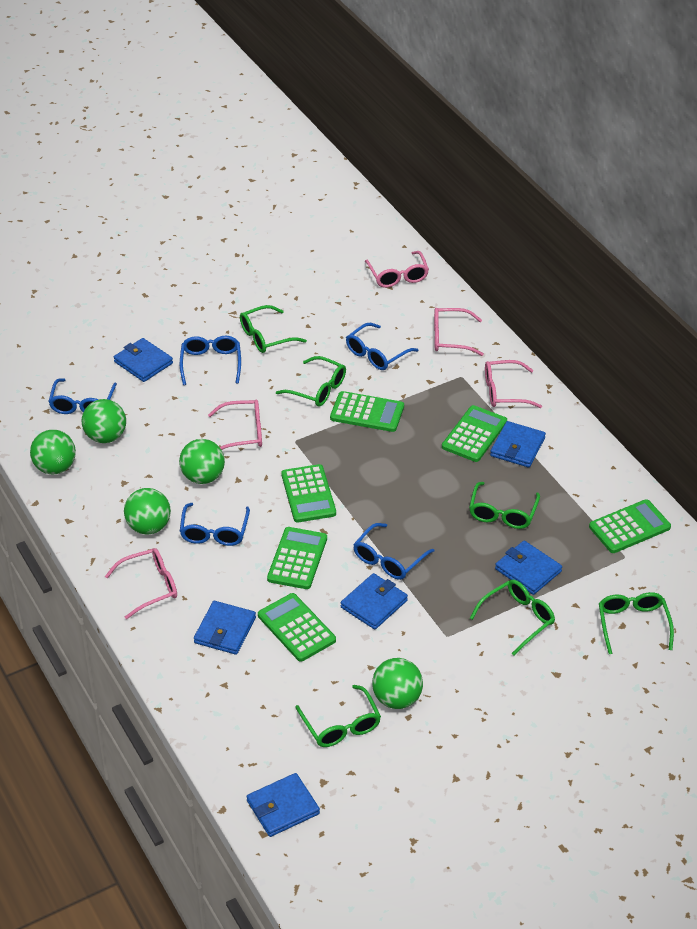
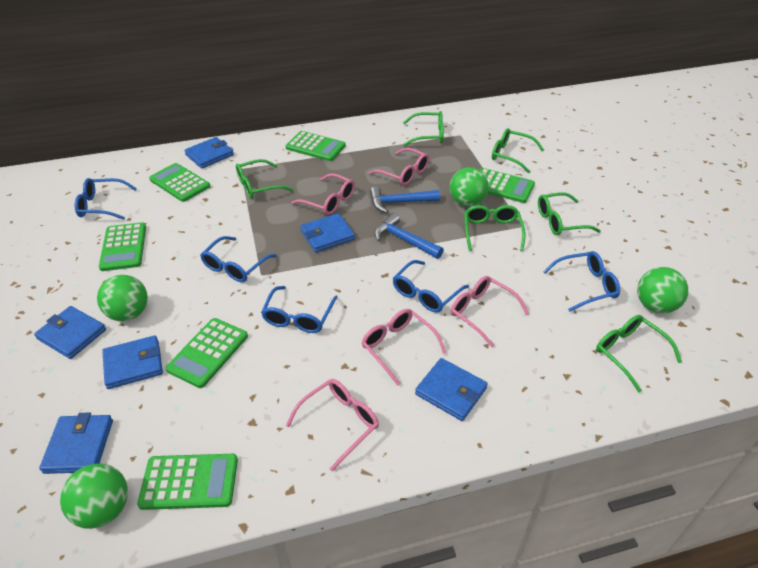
blue hammer: 0 -> 2
green ball: 5 -> 4

